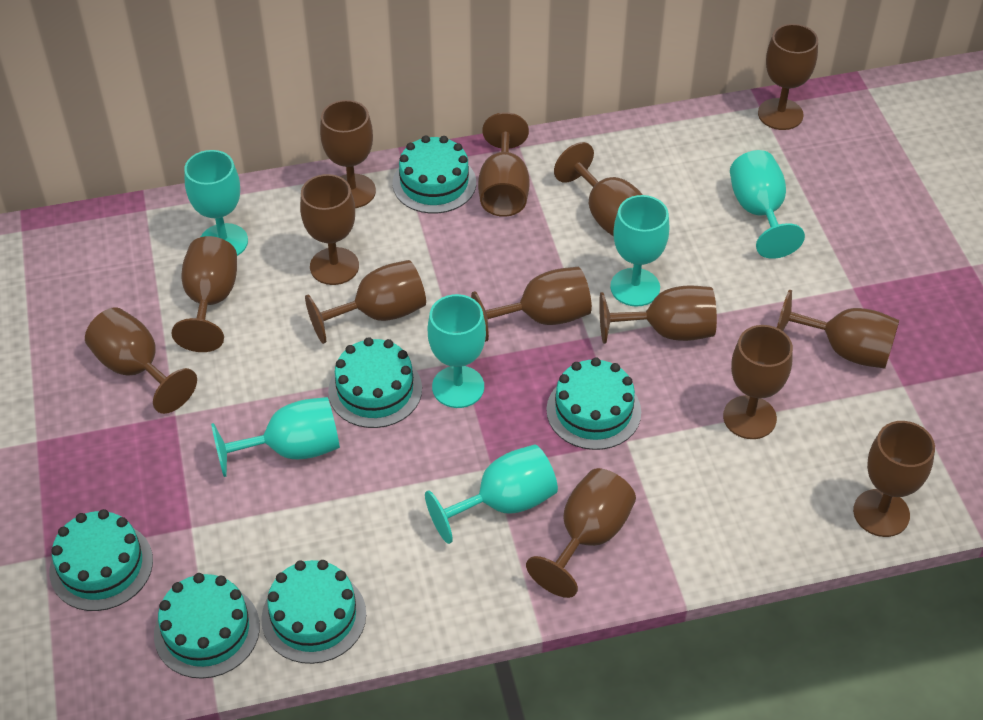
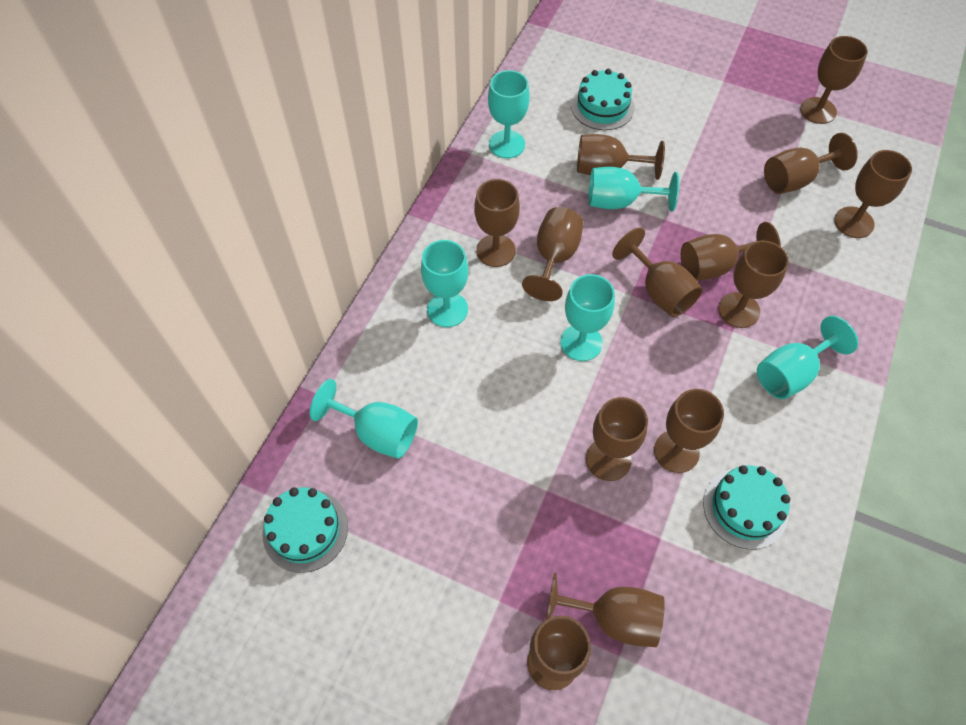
brown goblet: 14 -> 13
turquoise cake: 6 -> 3

